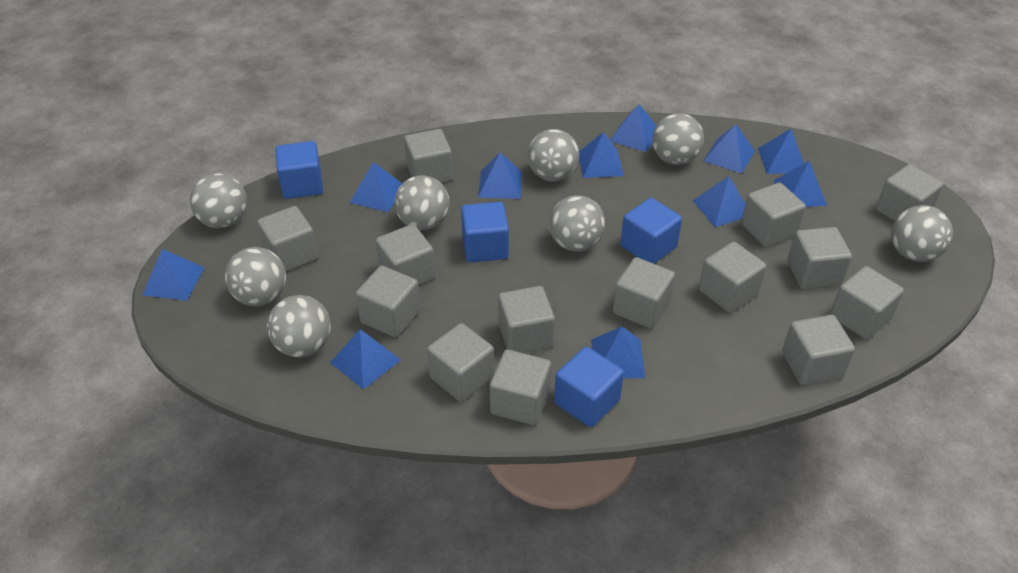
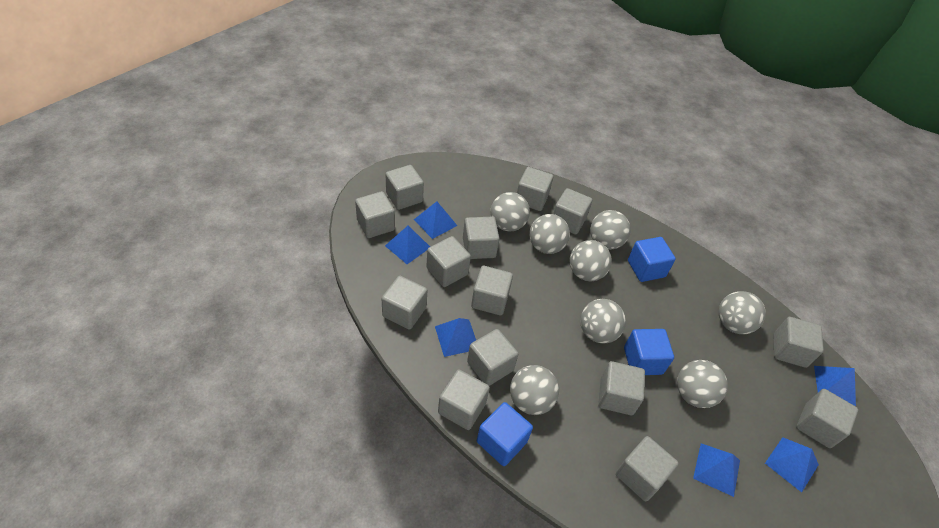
blue cube: 4 -> 3
blue pyramid: 11 -> 6

